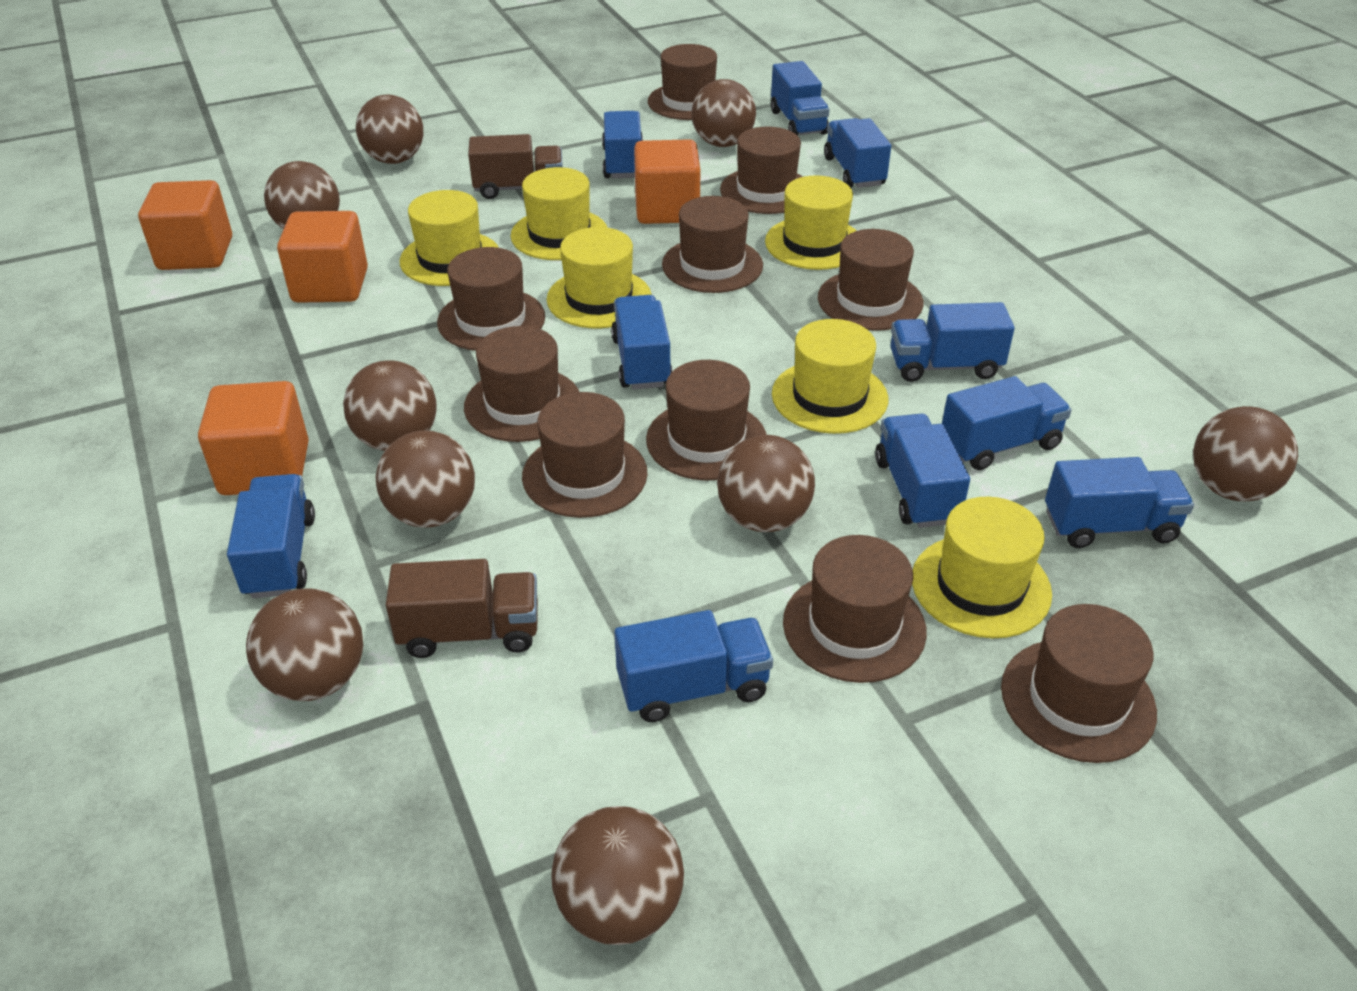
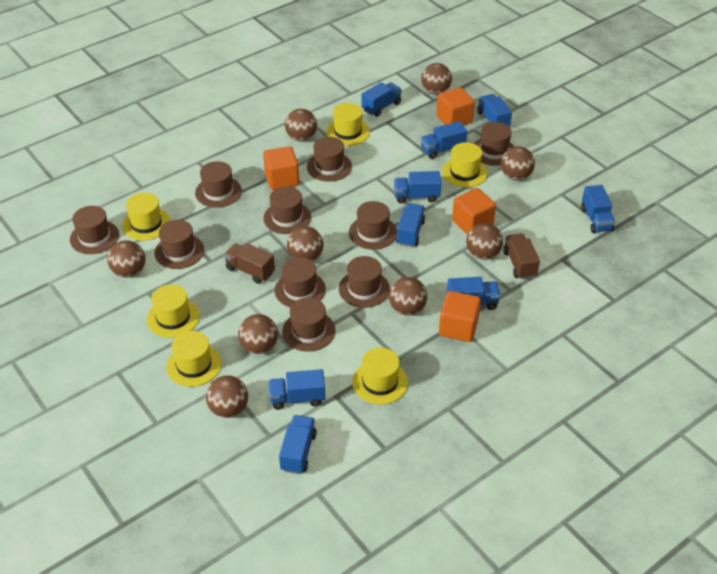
blue truck: 10 -> 9

